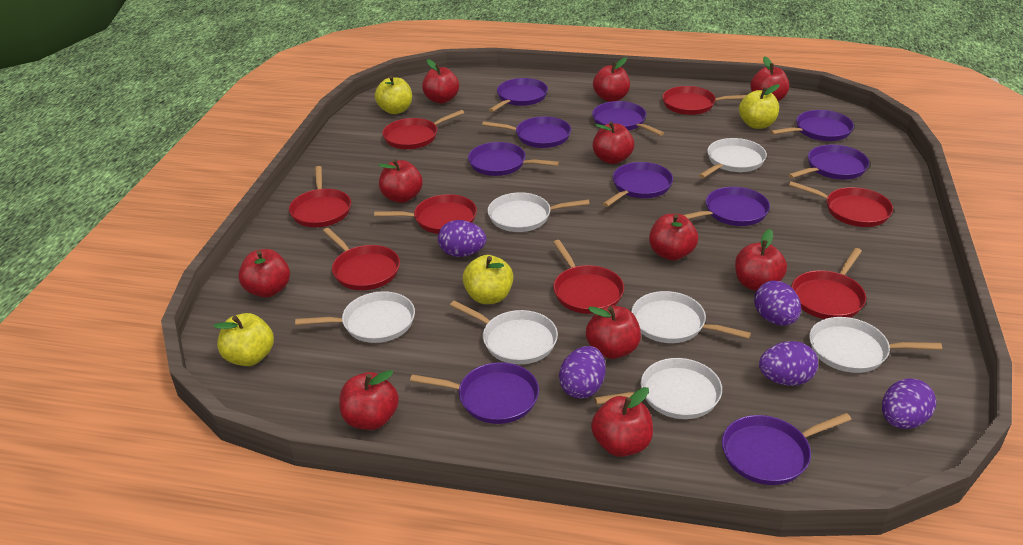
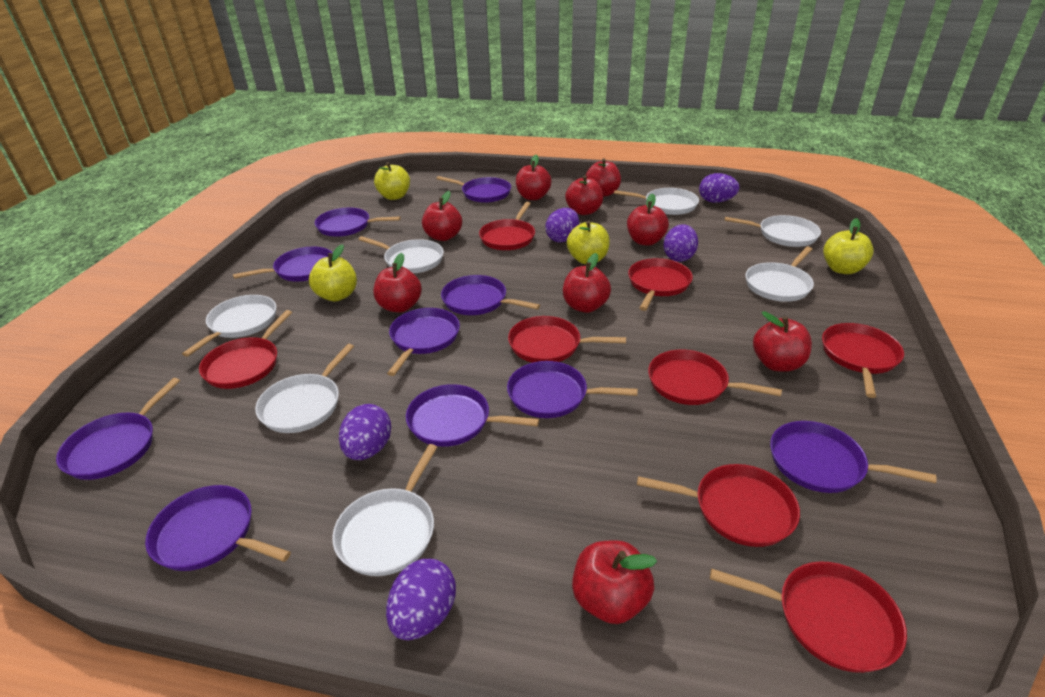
red apple: 11 -> 9

